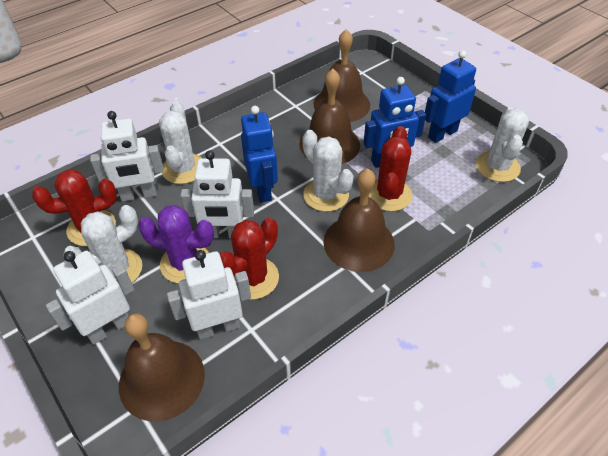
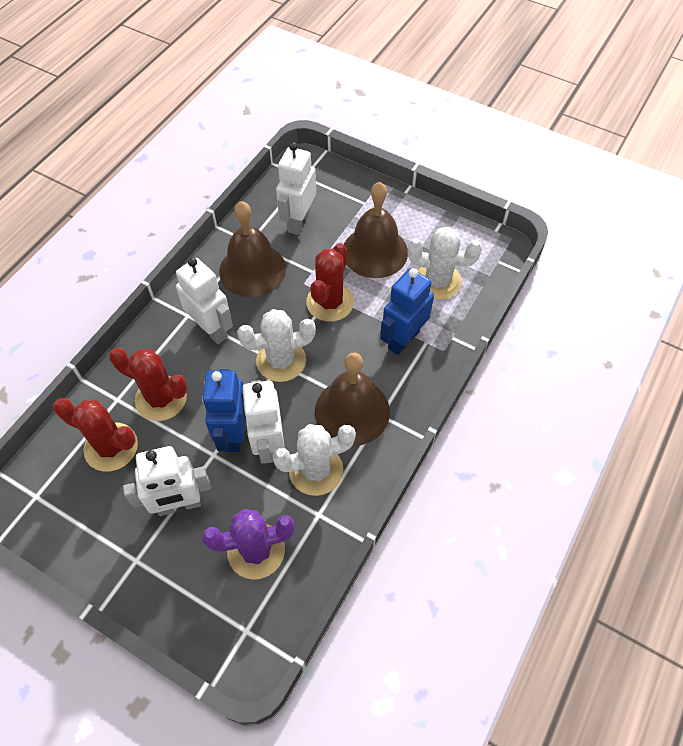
blue robot: 3 -> 2
brown bell: 4 -> 3
white cactus: 4 -> 3

